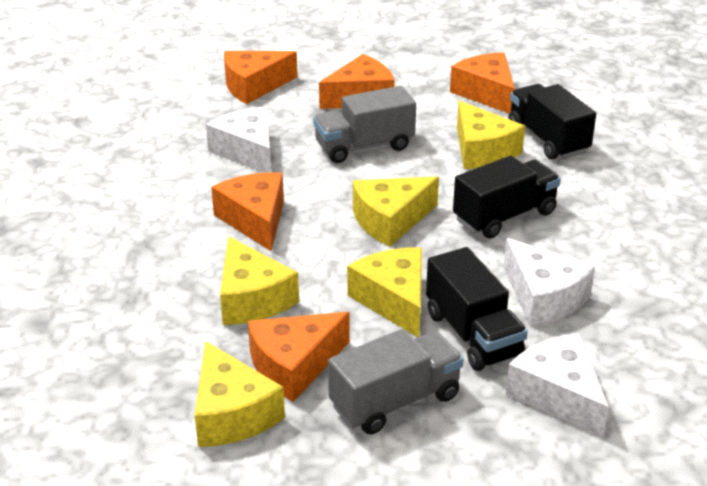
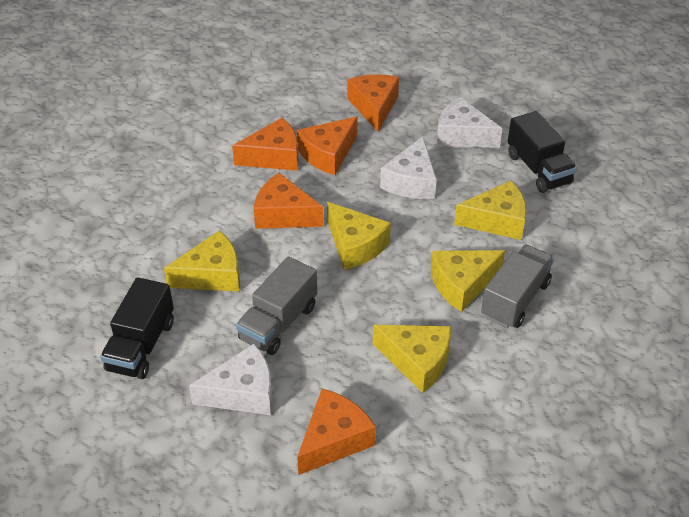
black truck: 3 -> 2

